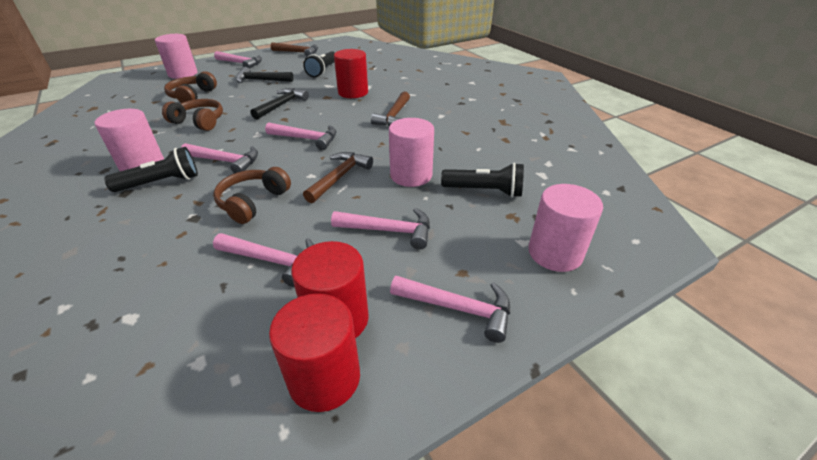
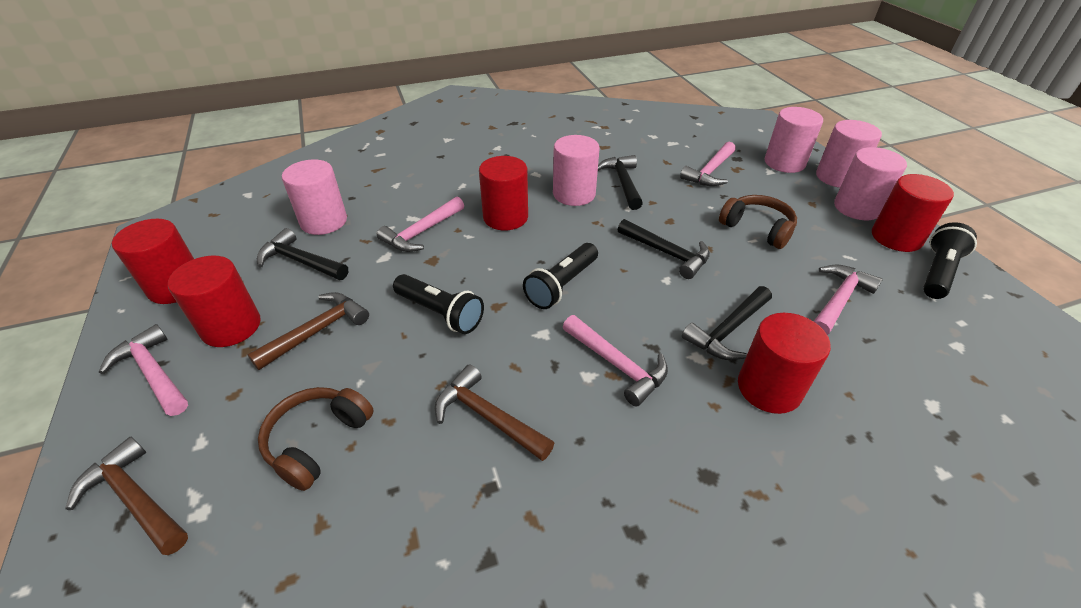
black hammer: 2 -> 4
brown headphones: 3 -> 2
pink cylinder: 4 -> 5
pink hammer: 6 -> 5
red cylinder: 3 -> 5

